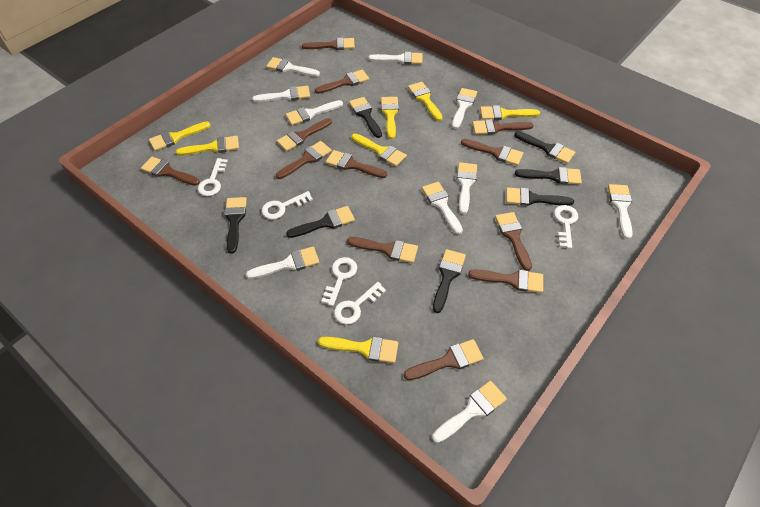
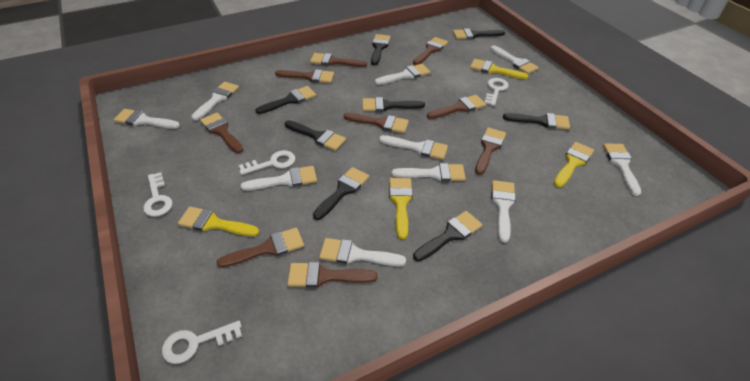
black brush: 7 -> 8
brown brush: 12 -> 9
white key: 5 -> 4
yellow brush: 7 -> 4

